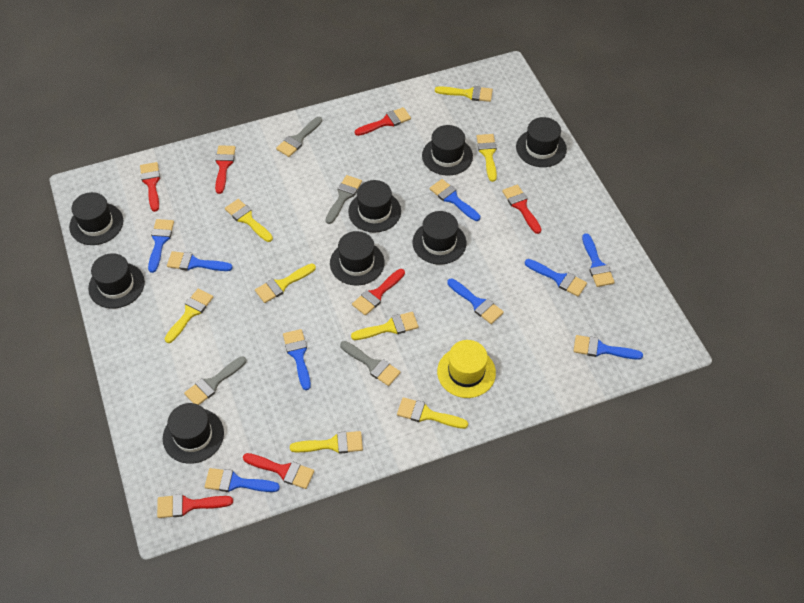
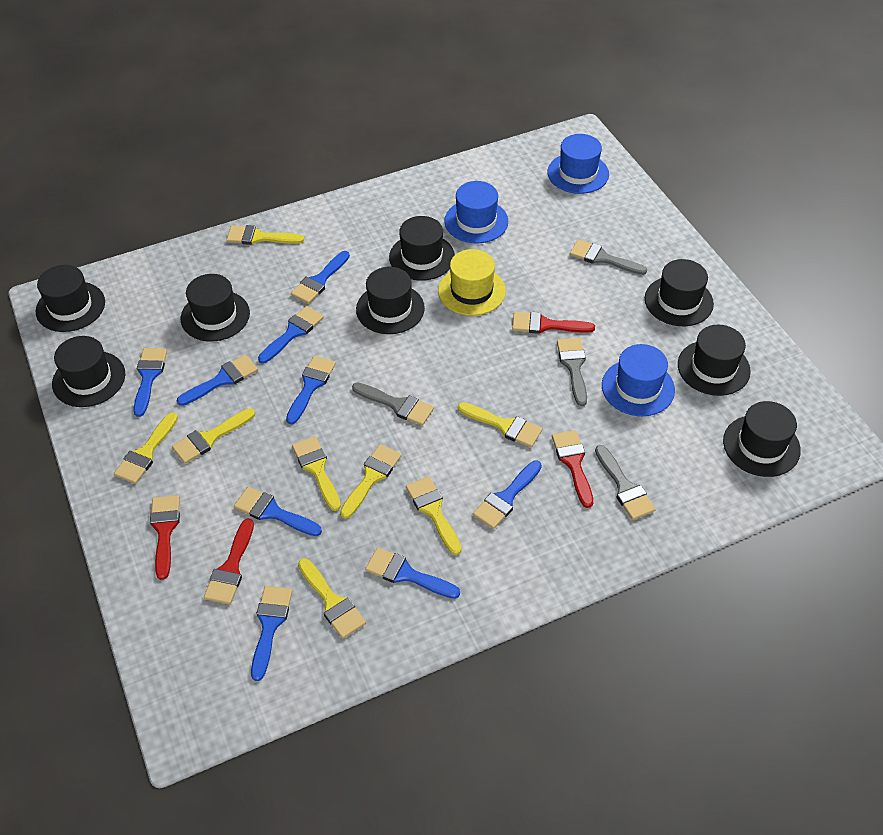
blue hat: 0 -> 3
red brush: 7 -> 4

